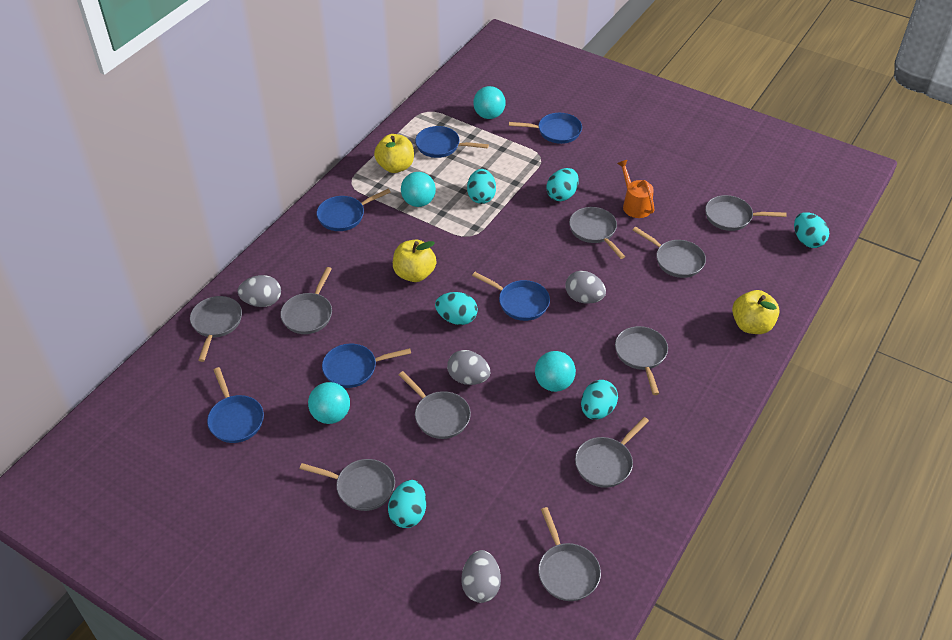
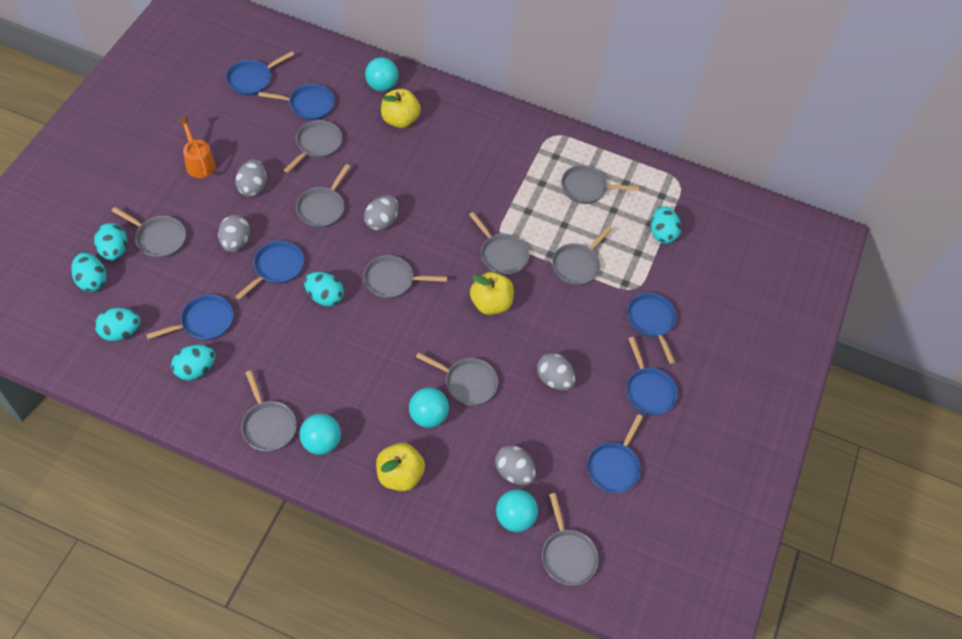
blue pan: 6 -> 7
grey egg: 4 -> 5

